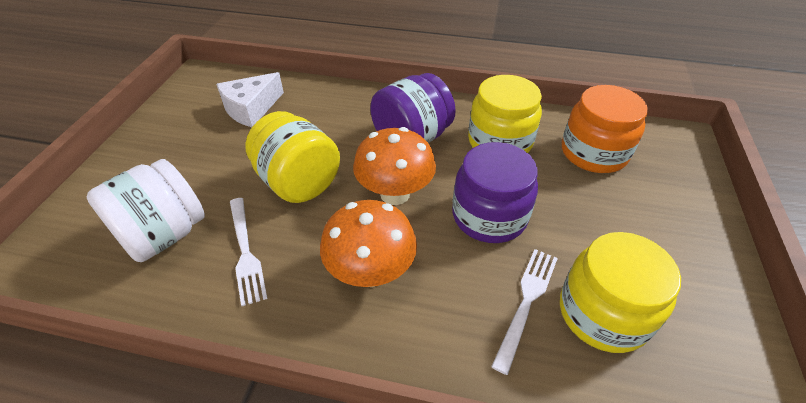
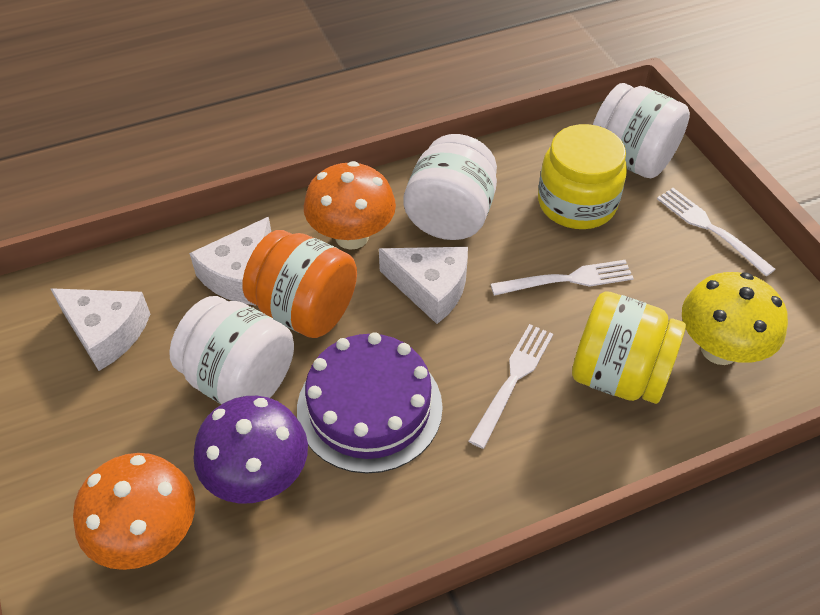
purple cake: 0 -> 1
purple jar: 2 -> 0
purple mushroom: 0 -> 1
white cheese: 1 -> 3
white fork: 2 -> 3
white jar: 1 -> 3
yellow jar: 3 -> 2
yellow mushroom: 0 -> 1

